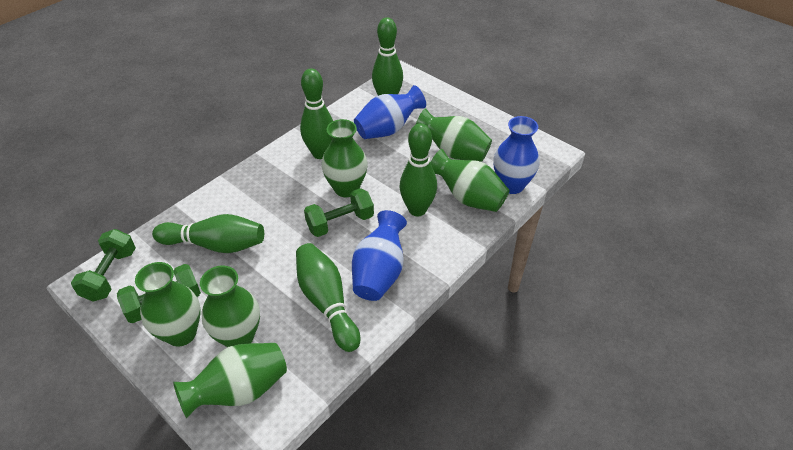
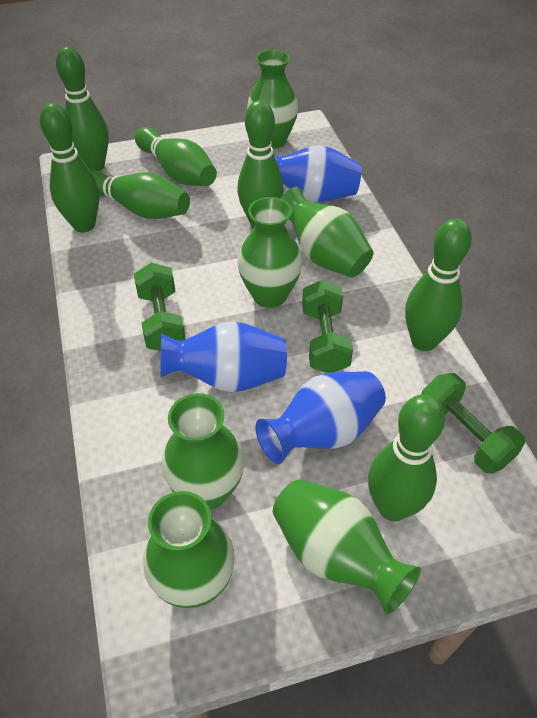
green bowling pin: 5 -> 7

